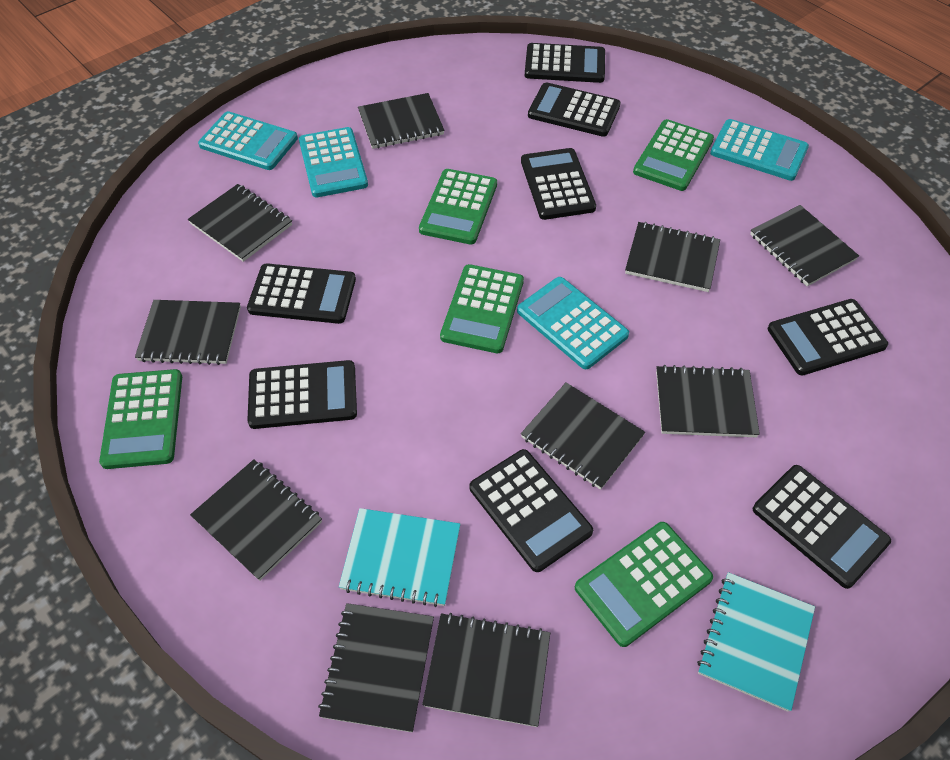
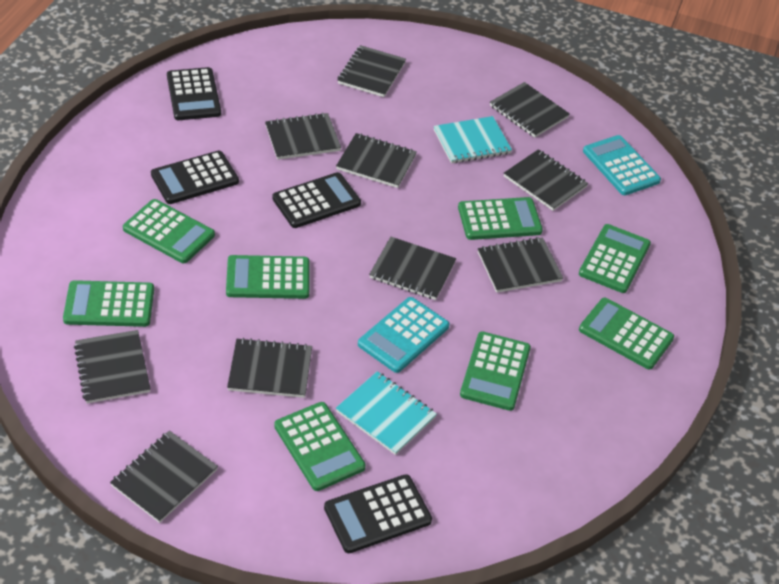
black calculator: 8 -> 4
green calculator: 5 -> 8
turquoise calculator: 4 -> 2

